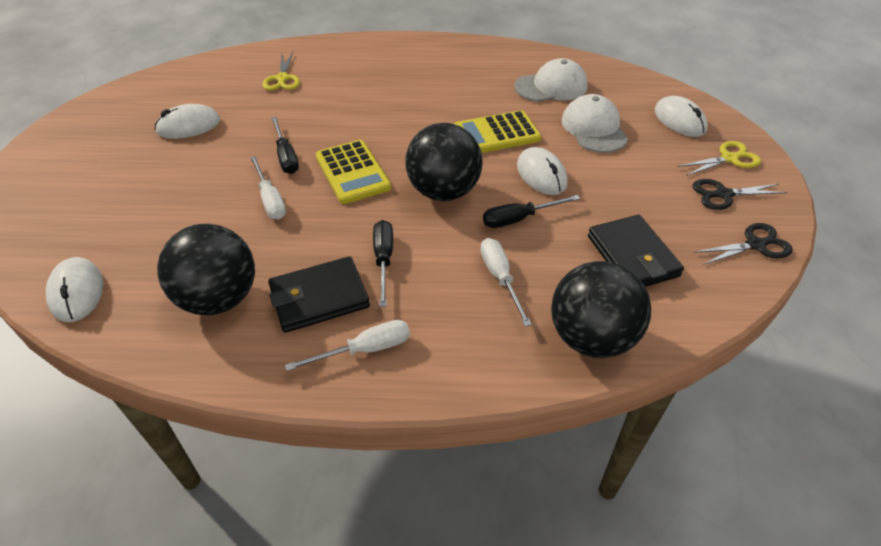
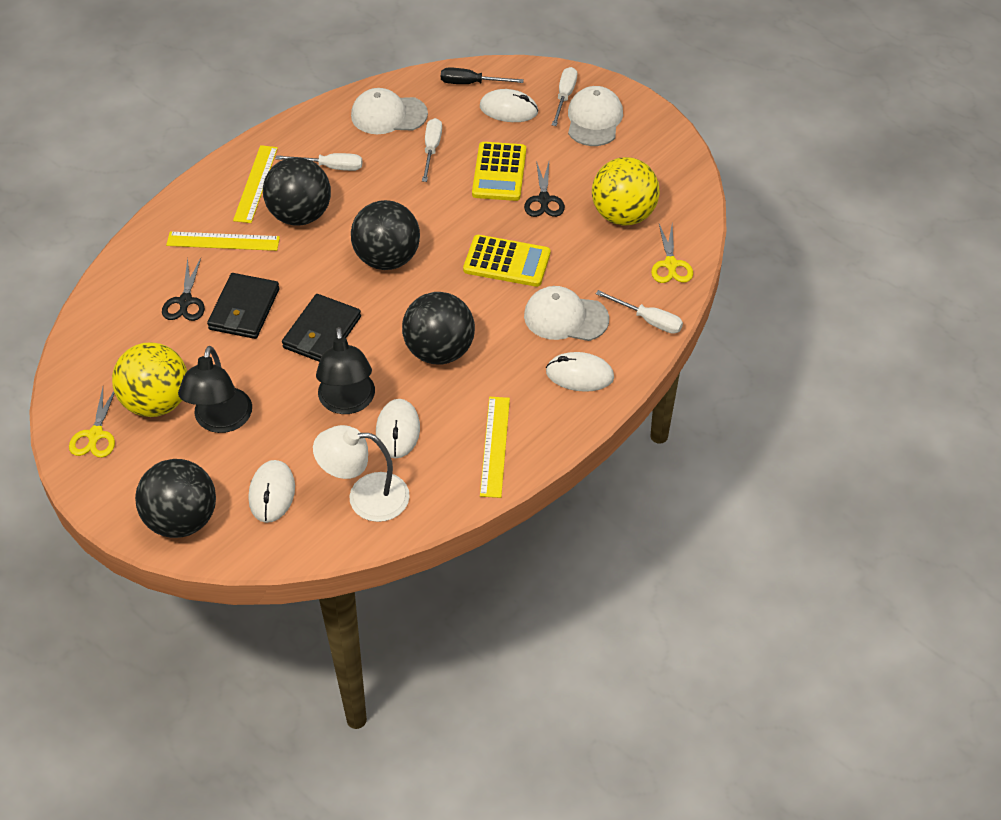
black ball: 3 -> 4
black lamp: 0 -> 2
black screwdriver: 3 -> 1
white cap: 2 -> 3
white lamp: 0 -> 1
white screwdriver: 3 -> 4
yellow ball: 0 -> 2
yellow ruler: 0 -> 3

